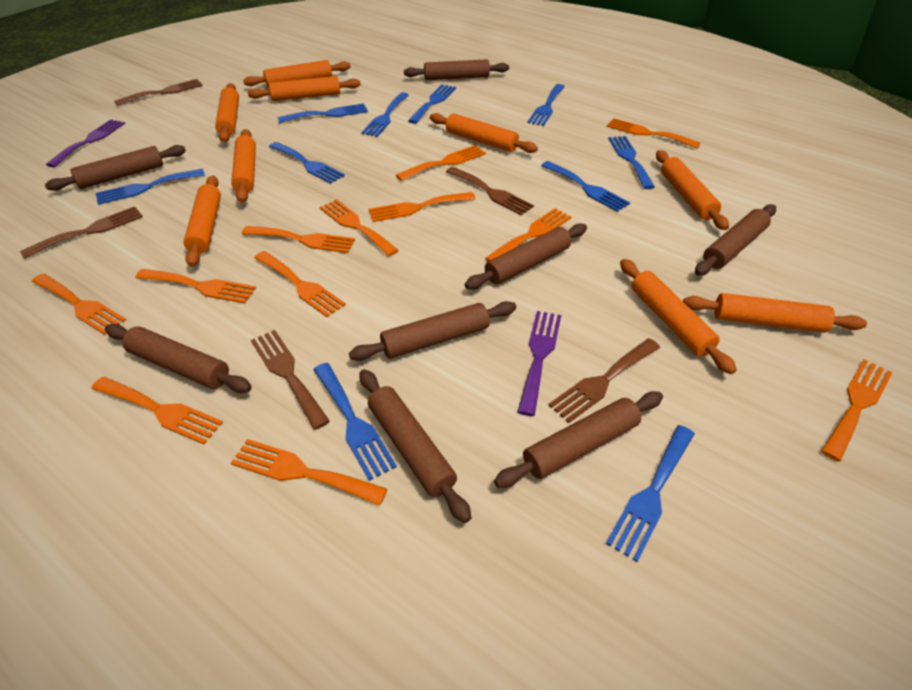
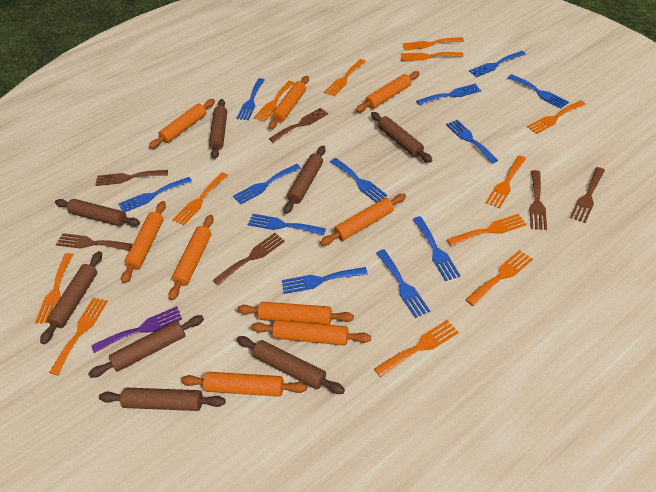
blue fork: 10 -> 12
brown fork: 5 -> 6
purple fork: 2 -> 1

